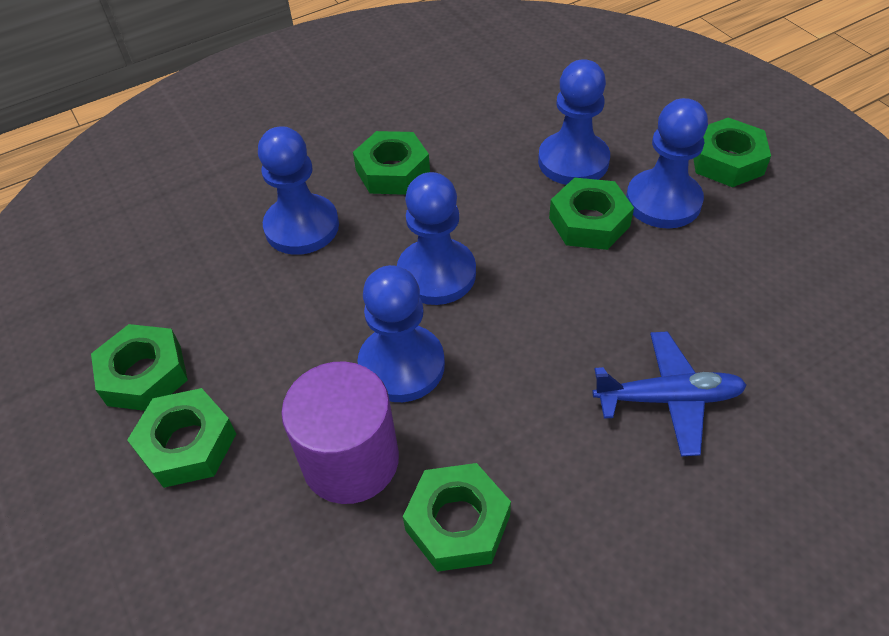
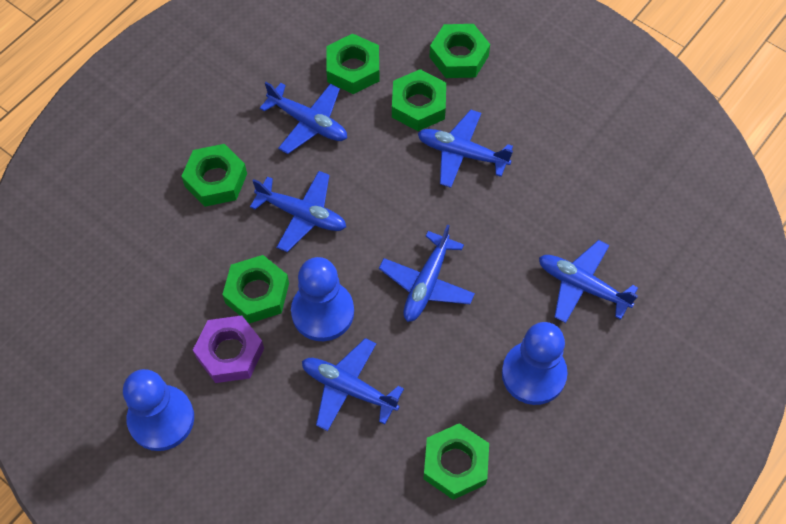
blue pawn: 5 -> 3
blue plane: 1 -> 6
purple cylinder: 1 -> 0
purple nut: 0 -> 1

